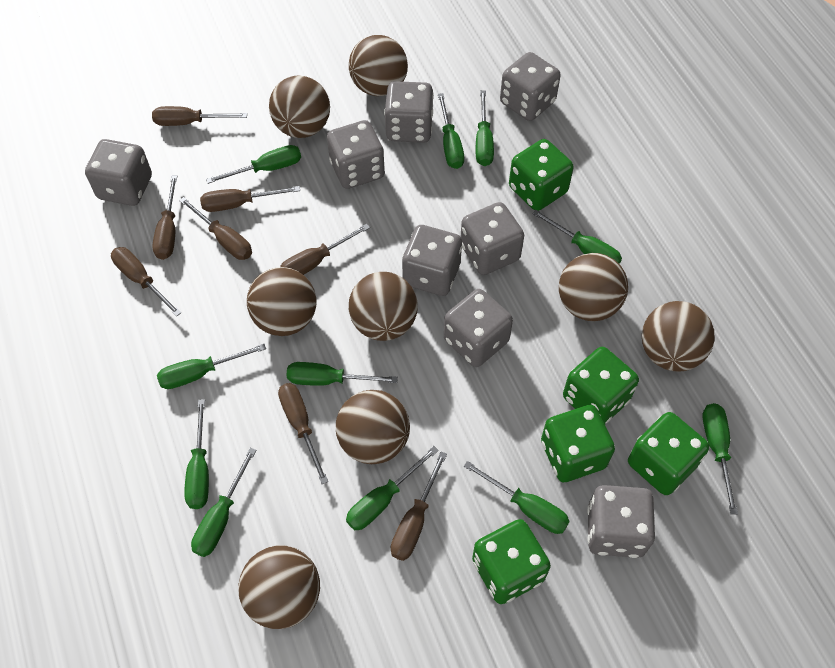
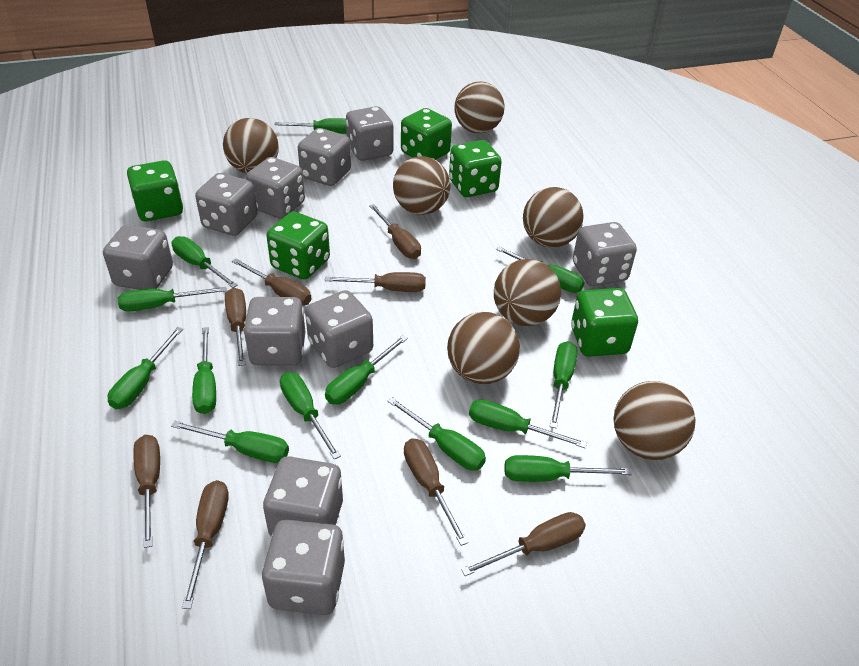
brown ball: 8 -> 7
green screwdriver: 11 -> 13
grey dice: 8 -> 10

